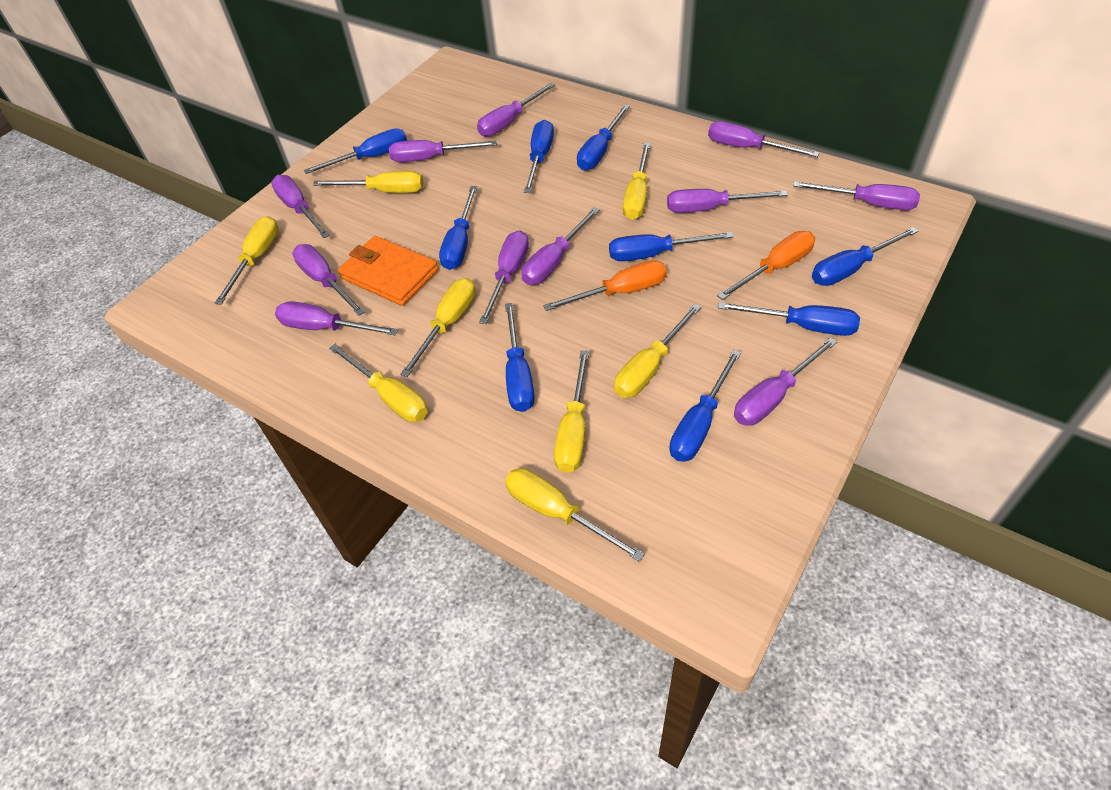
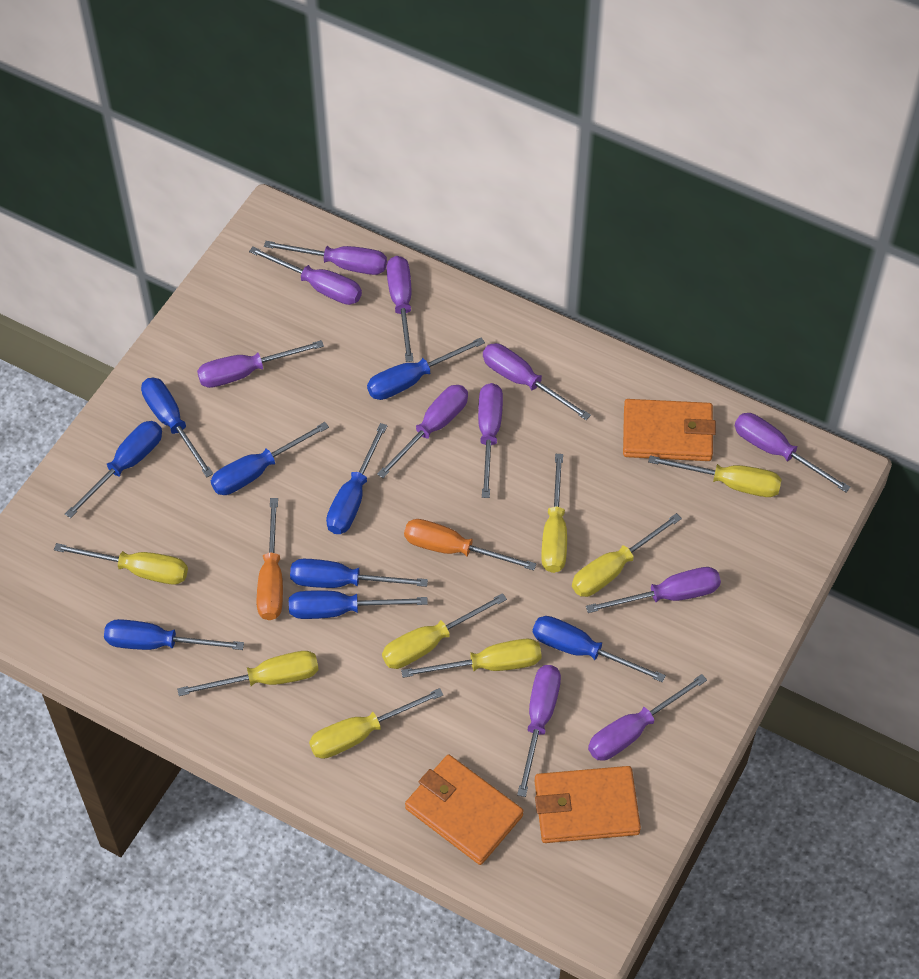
orange wallet: 1 -> 3

